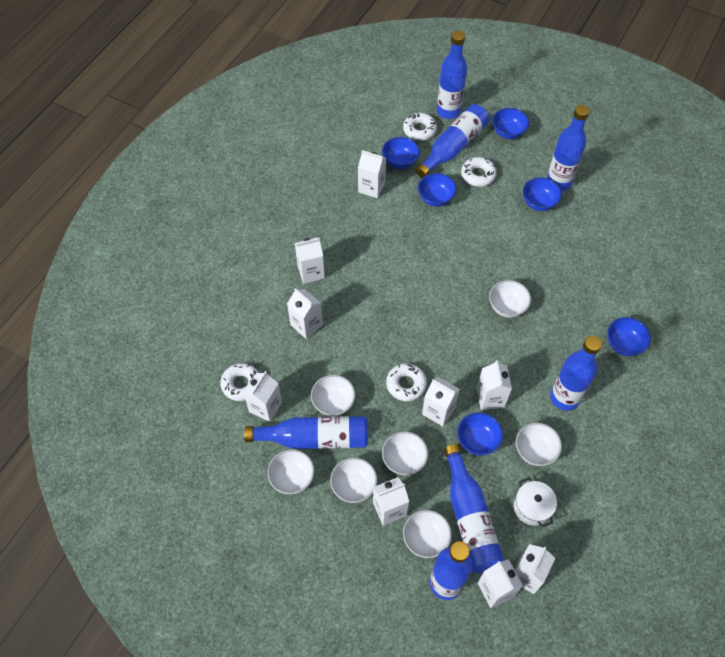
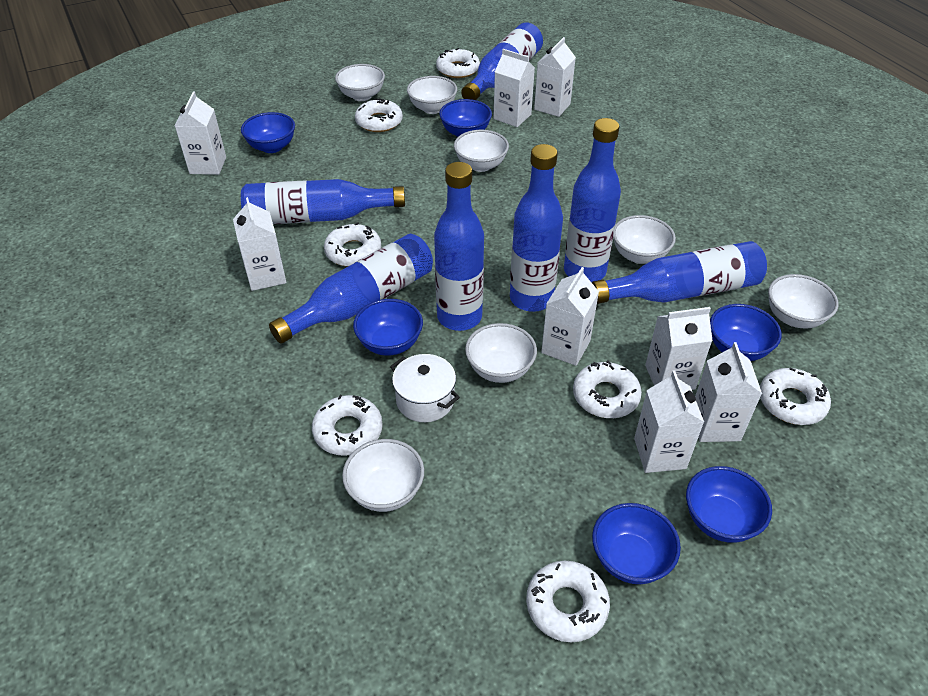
white carton: 9 -> 8
white donut: 4 -> 7

